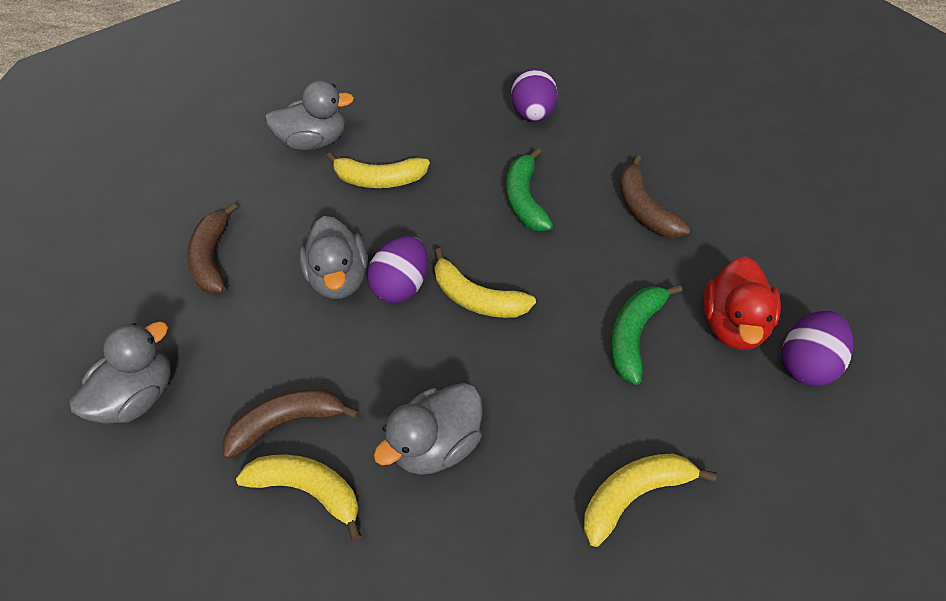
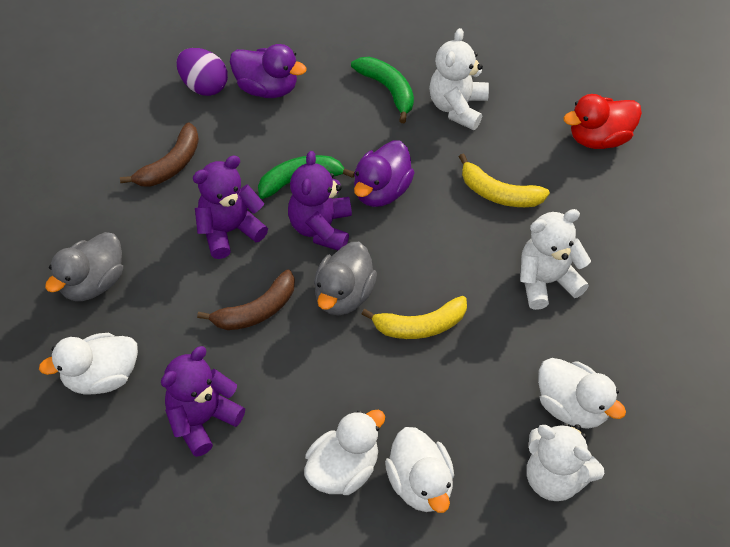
brown banana: 3 -> 2
grey duck: 4 -> 2
purple duck: 0 -> 2
purple egg: 3 -> 1
purple teddy bear: 0 -> 3
white duck: 0 -> 4
white teddy bear: 0 -> 3
yellow banana: 4 -> 2

